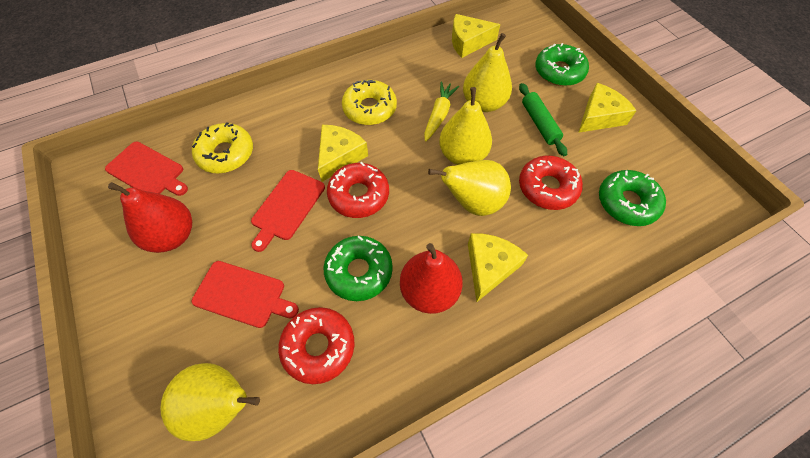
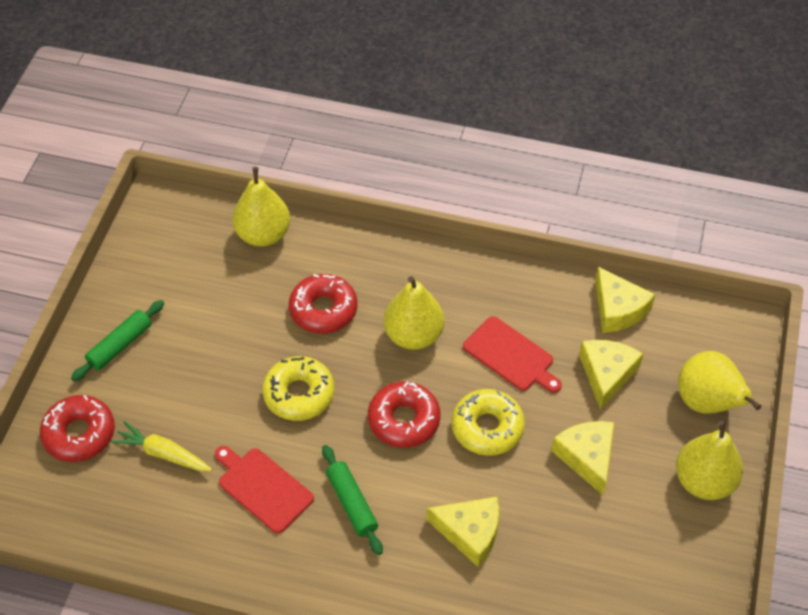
green donut: 3 -> 0
green rolling pin: 1 -> 2
red cutting board: 3 -> 2
red pear: 2 -> 0

